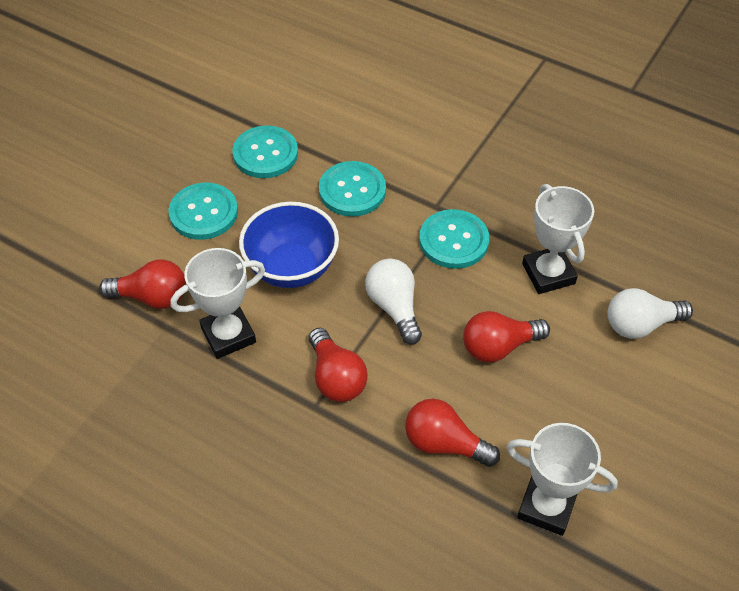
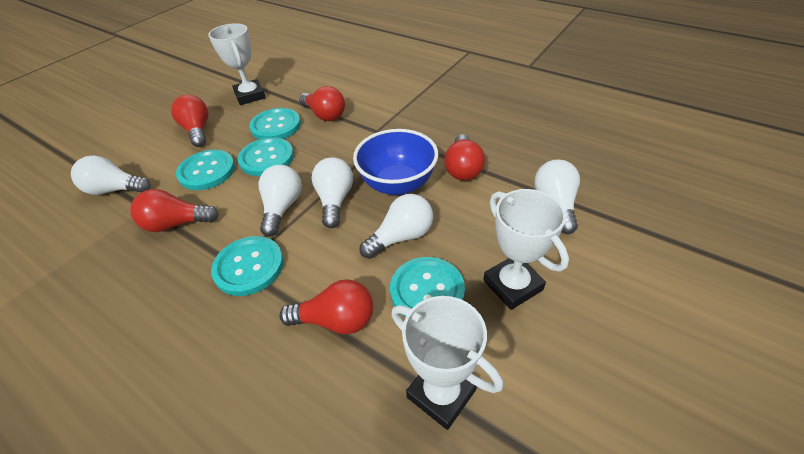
red light bulb: 4 -> 5
turquoise button: 4 -> 5
white light bulb: 2 -> 5

